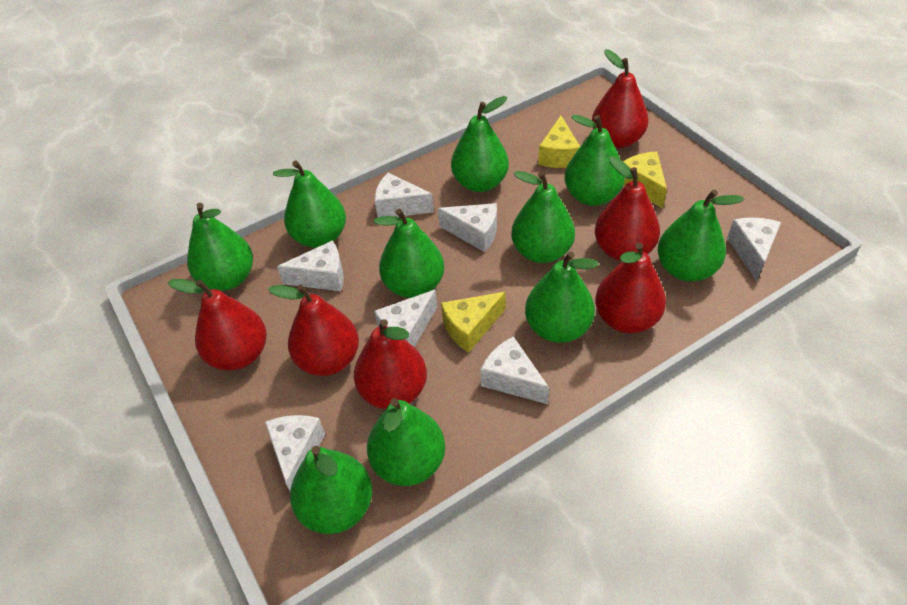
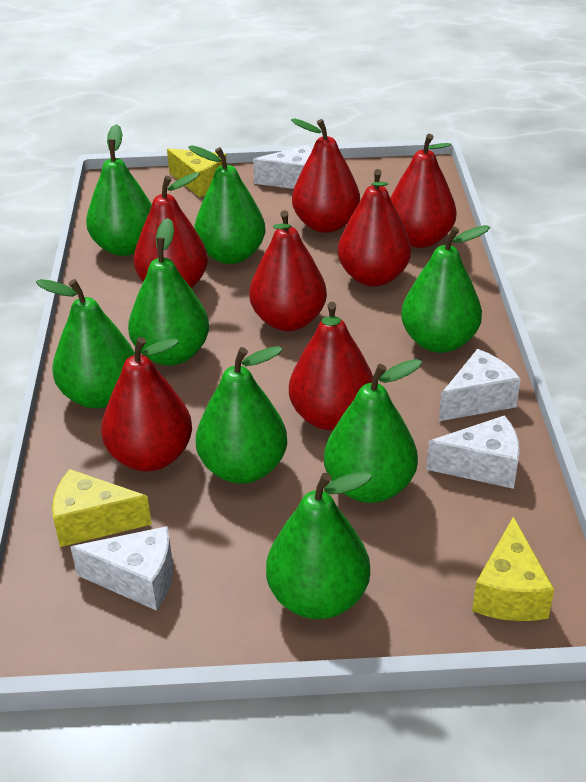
green pear: 10 -> 8
red pear: 6 -> 7
white cheese: 7 -> 4

